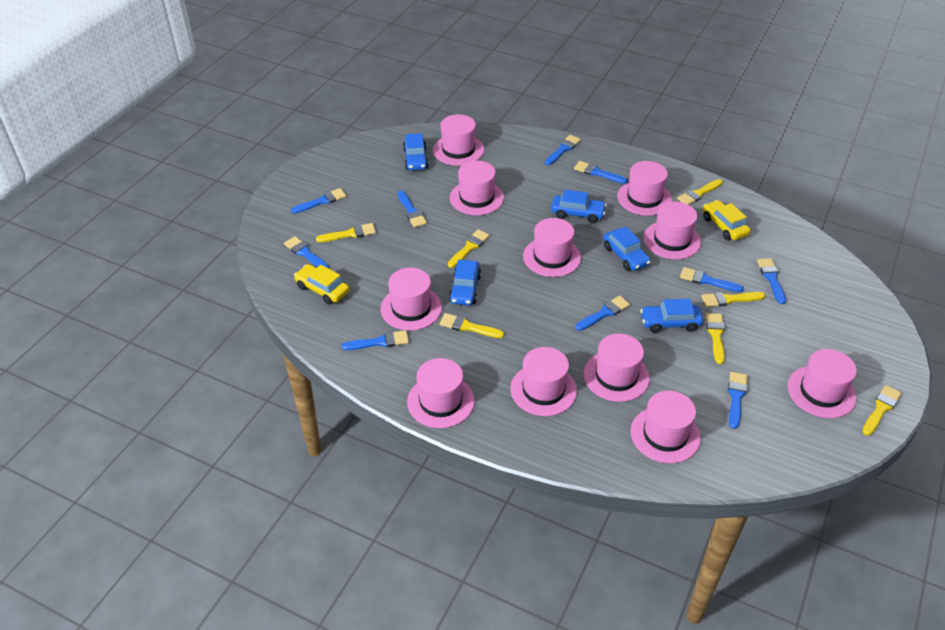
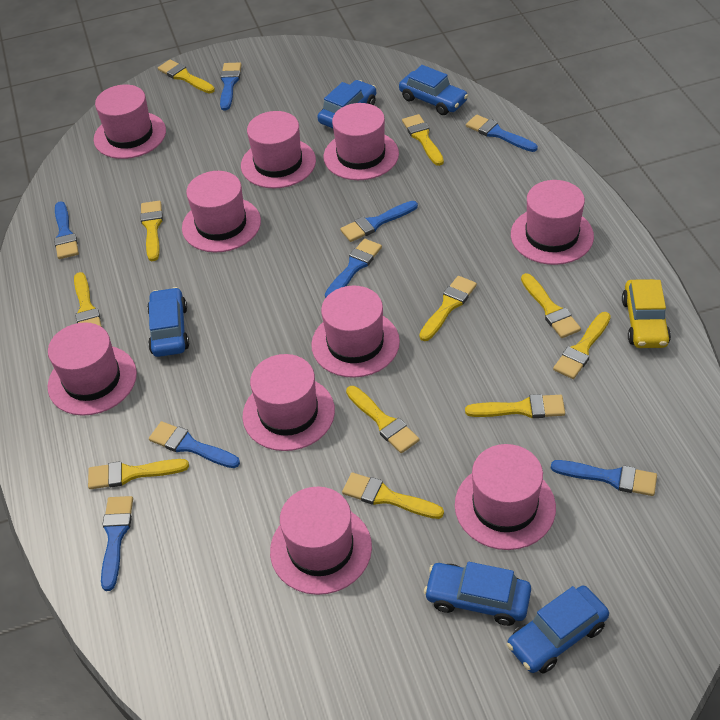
blue brush: 10 -> 8
pink hat: 11 -> 10
yellow brush: 7 -> 11
yellow car: 2 -> 1

